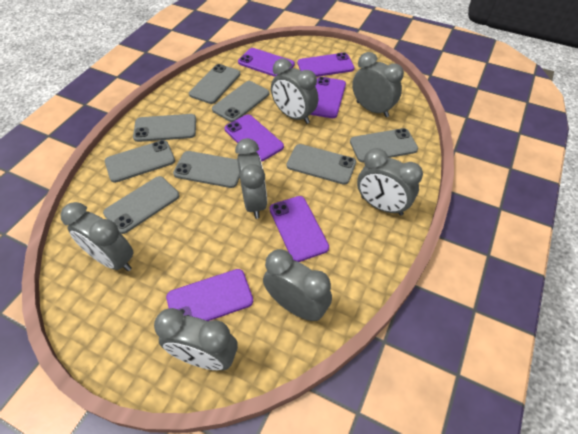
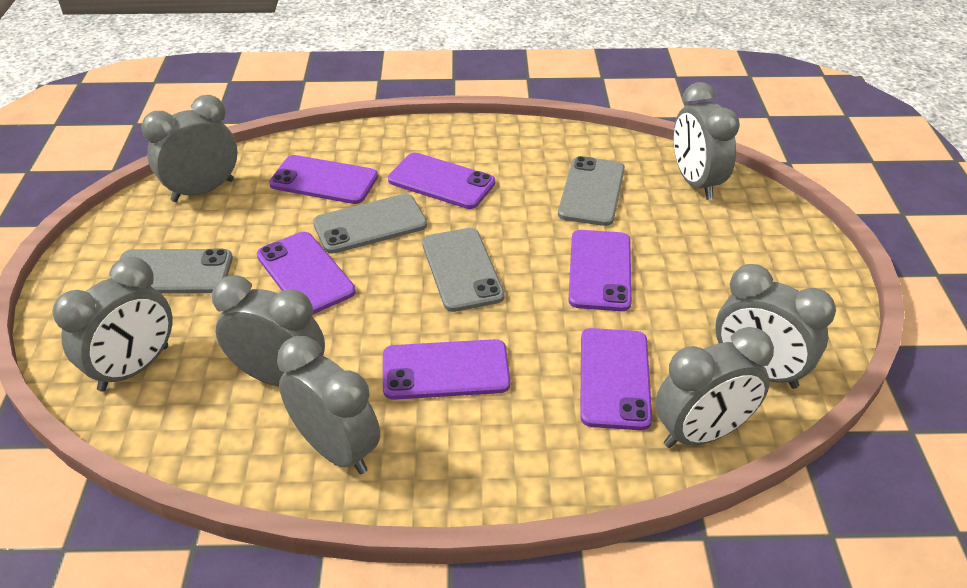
grey phone: 8 -> 4

